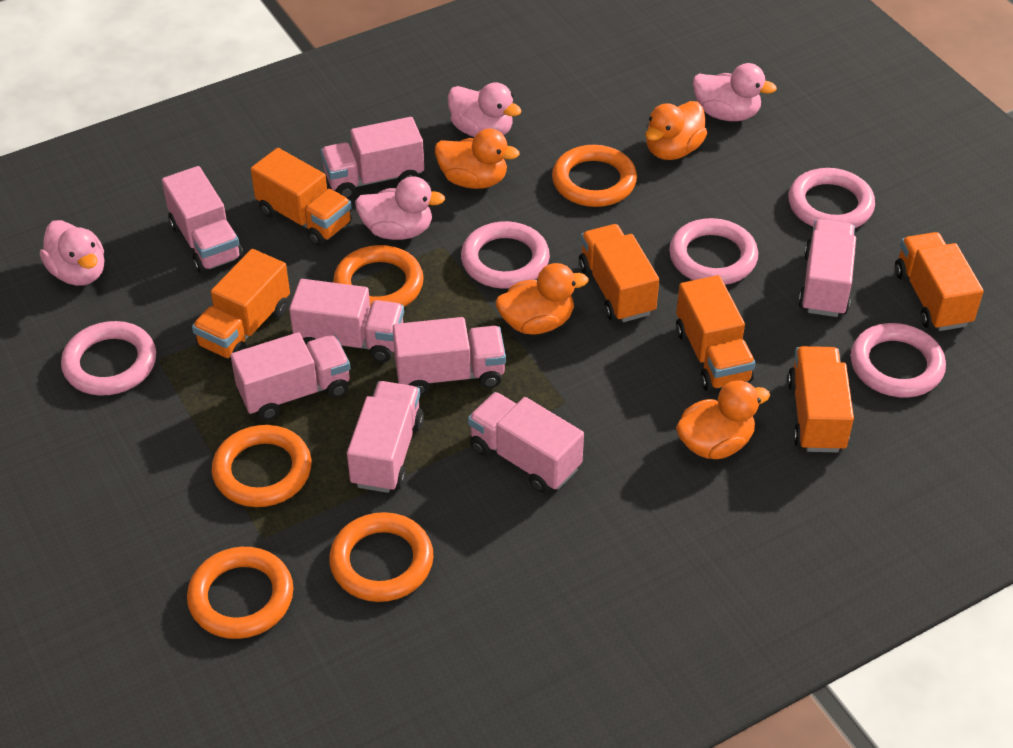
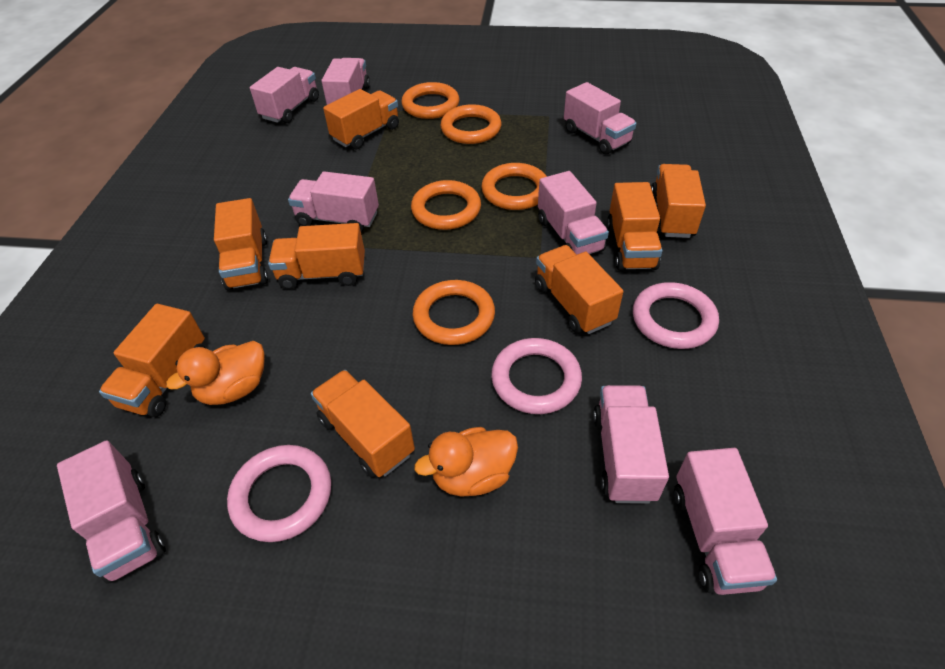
orange duck: 4 -> 2
orange truck: 6 -> 8
pink duck: 4 -> 0
pink ring: 5 -> 3

